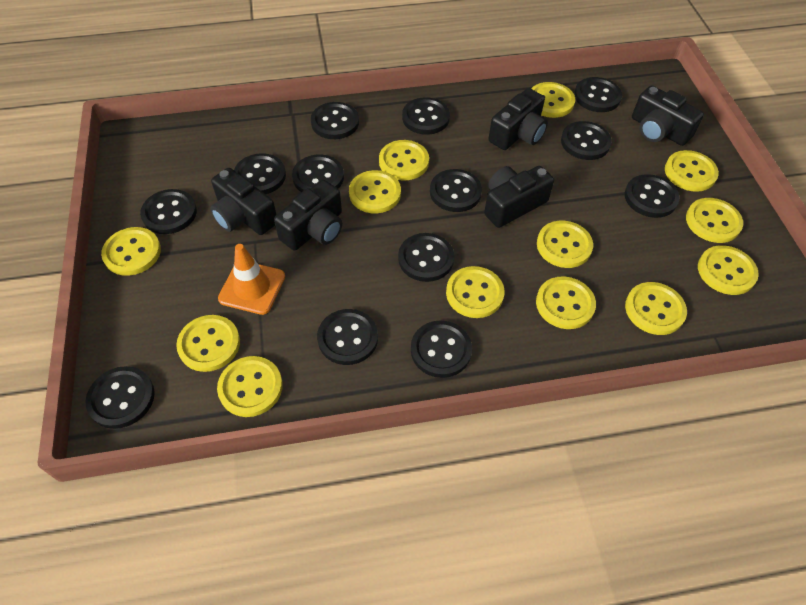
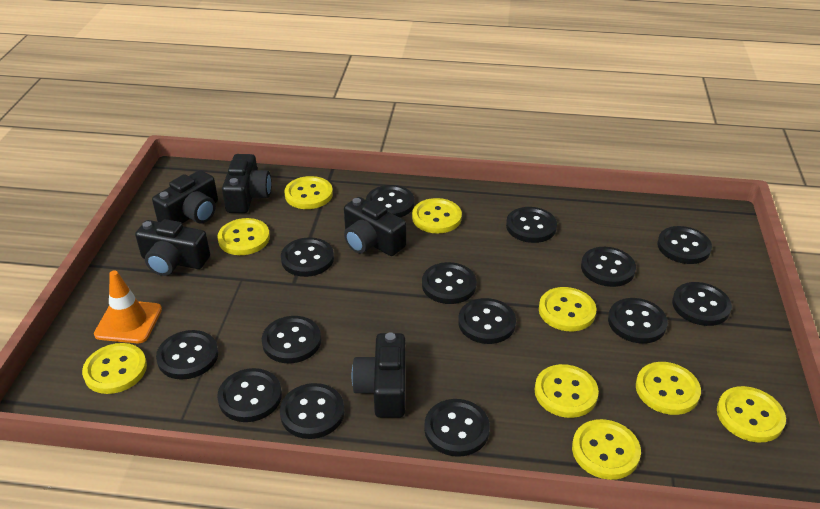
black button: 13 -> 14
yellow button: 13 -> 9

